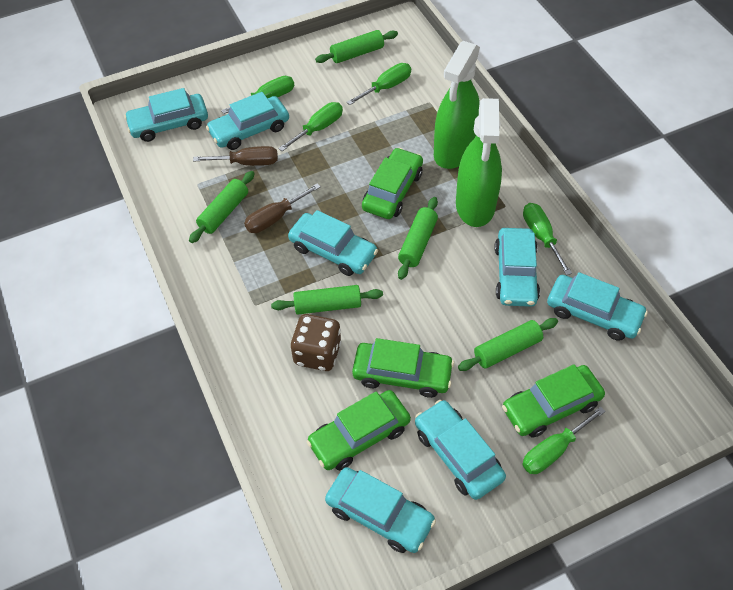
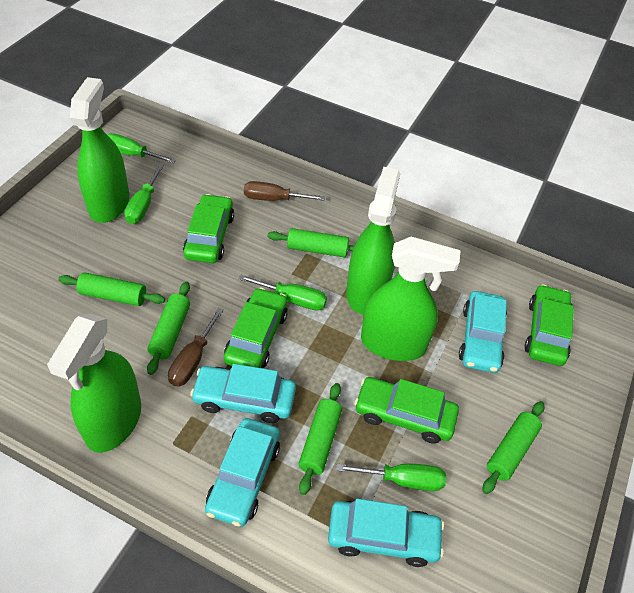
brown dice: 1 -> 0
green screwdriver: 5 -> 4
green spray bottle: 2 -> 4
turquoise car: 7 -> 4

